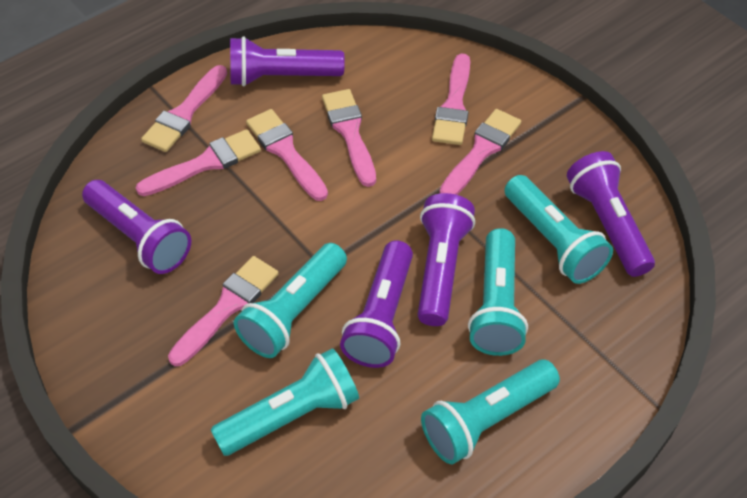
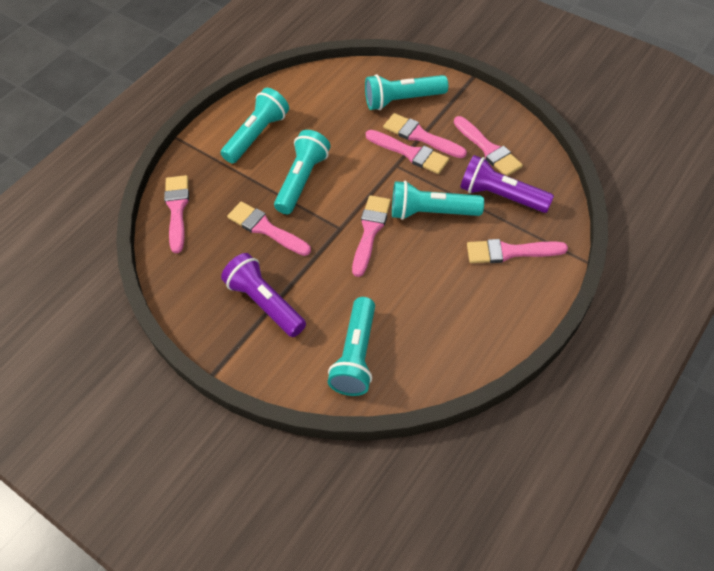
purple flashlight: 5 -> 2

